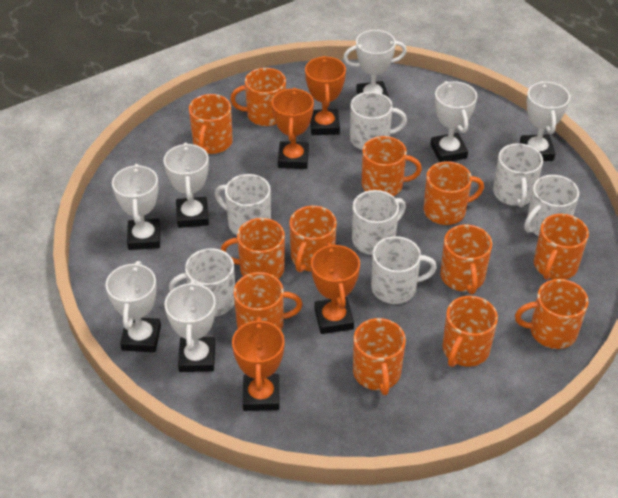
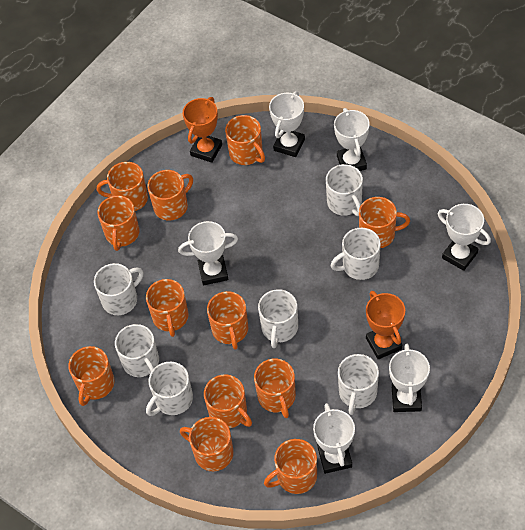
orange trophy: 4 -> 2
white trophy: 7 -> 6

